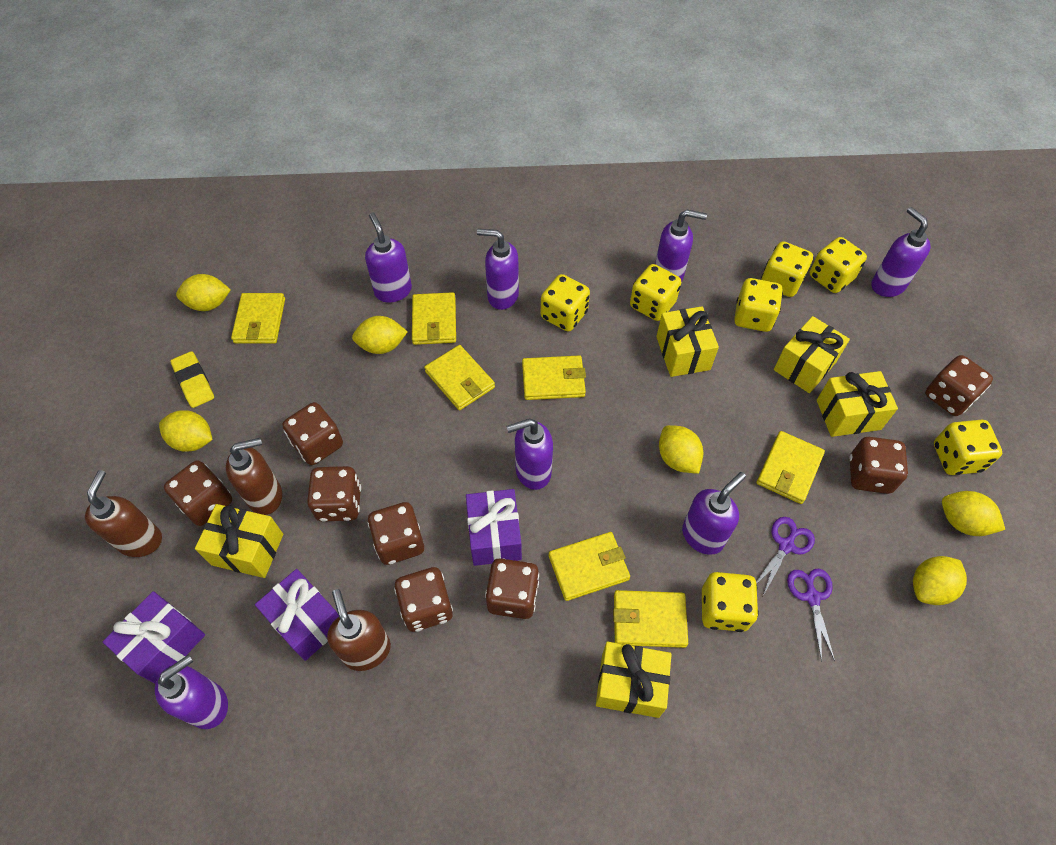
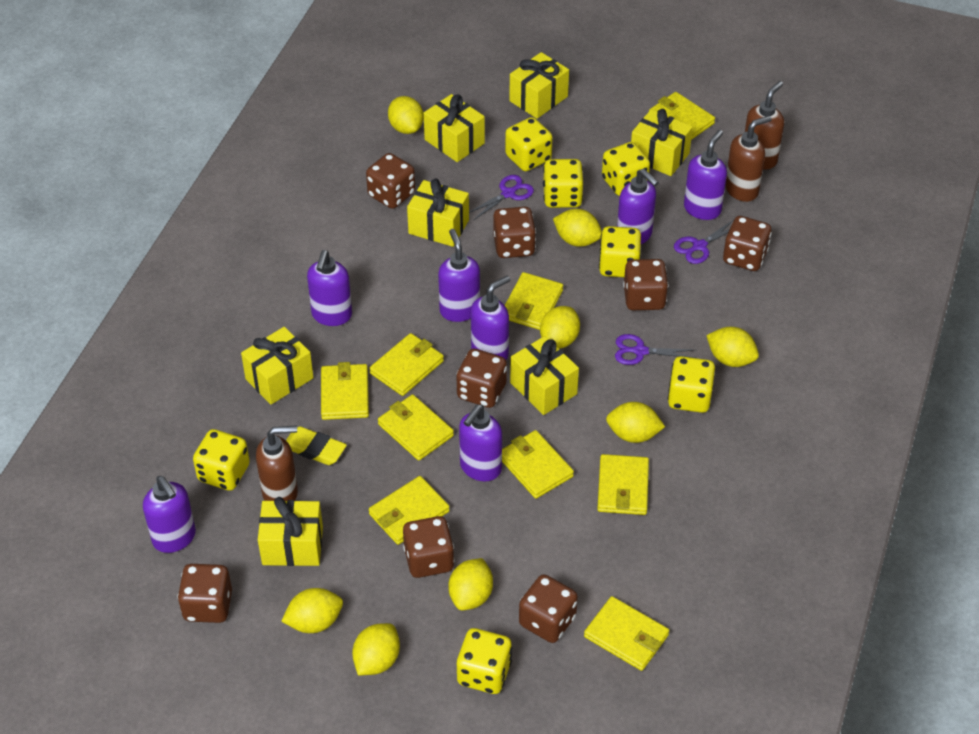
purple gift: 3 -> 0
purple scissors: 2 -> 3
yellow gift: 5 -> 7
yellow lemon: 6 -> 8
yellow wallet: 7 -> 9

